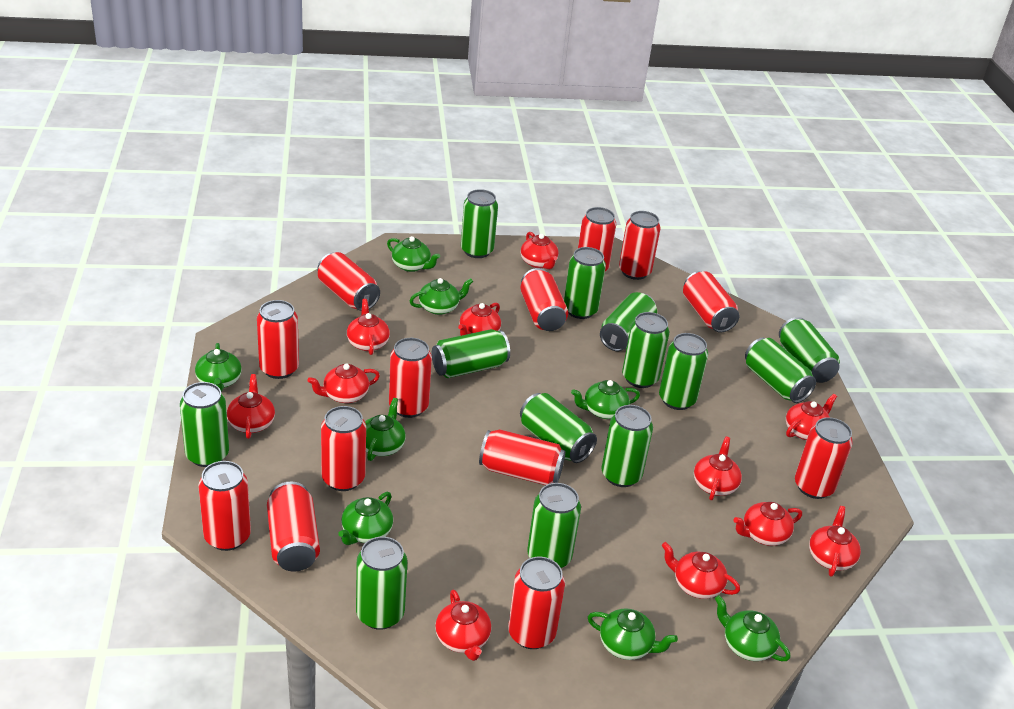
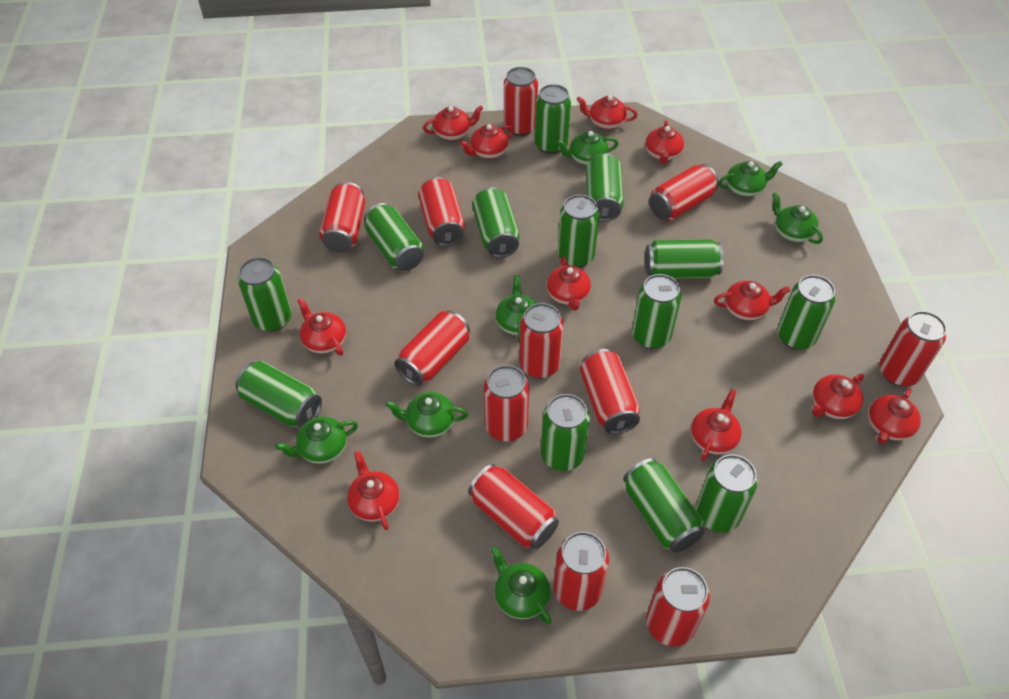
green teapot: 8 -> 7
red can: 13 -> 12

